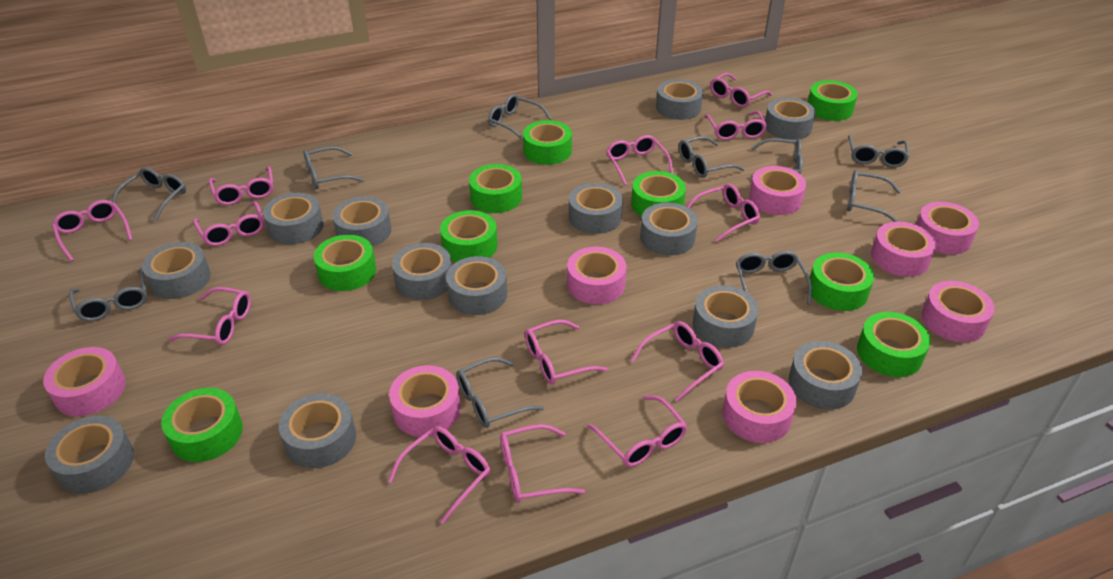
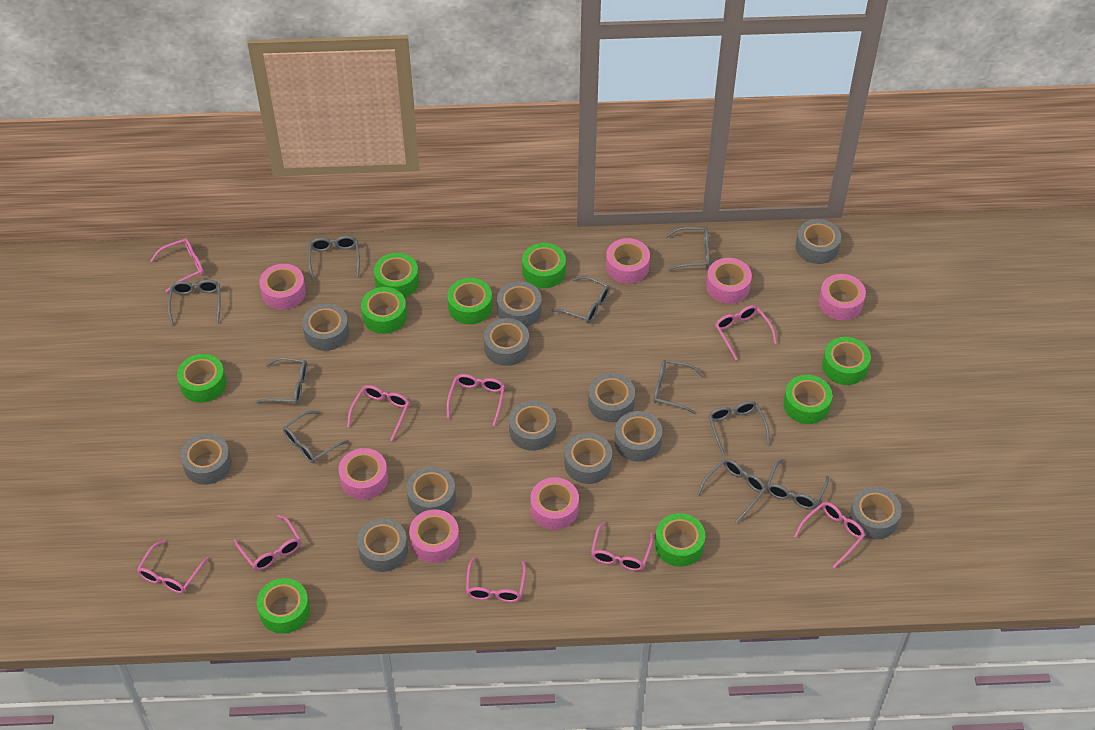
grey tape: 13 -> 12
pink glasses: 13 -> 9
pink tape: 8 -> 7

